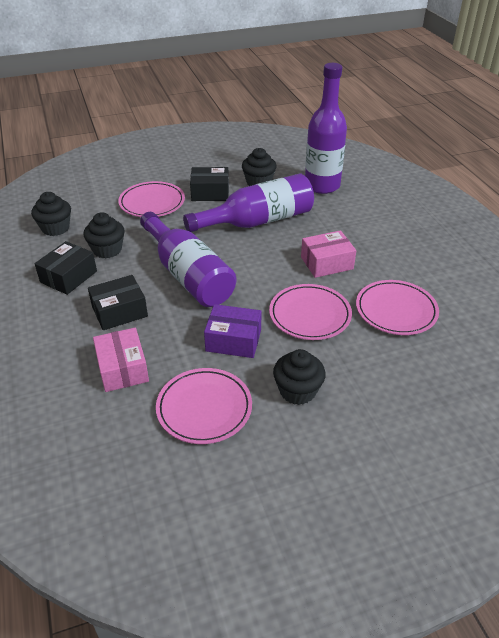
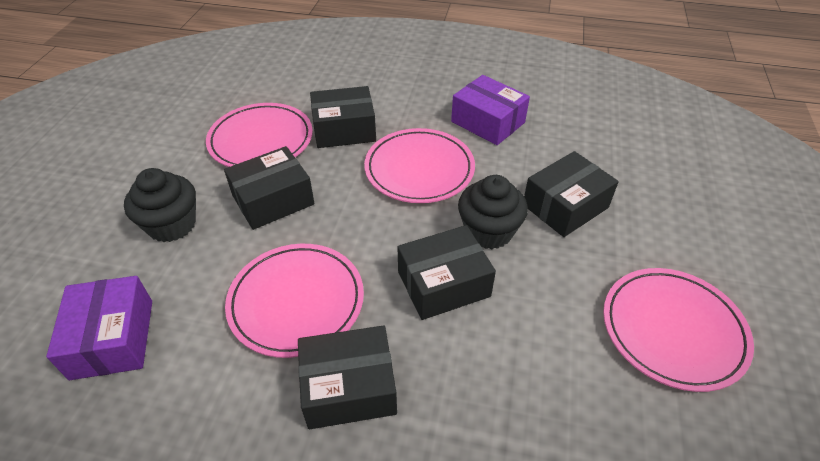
black box: 3 -> 5
black cupcake: 4 -> 2
pink box: 2 -> 0
purple bottle: 3 -> 0
purple box: 1 -> 2

